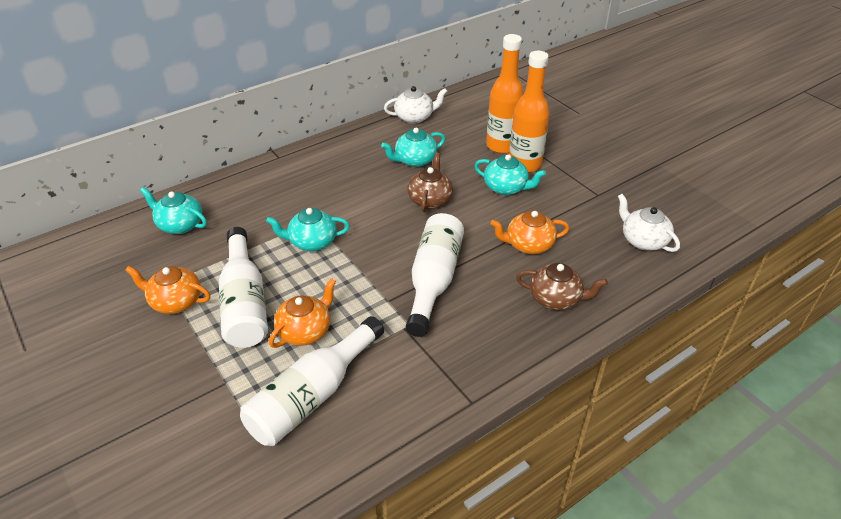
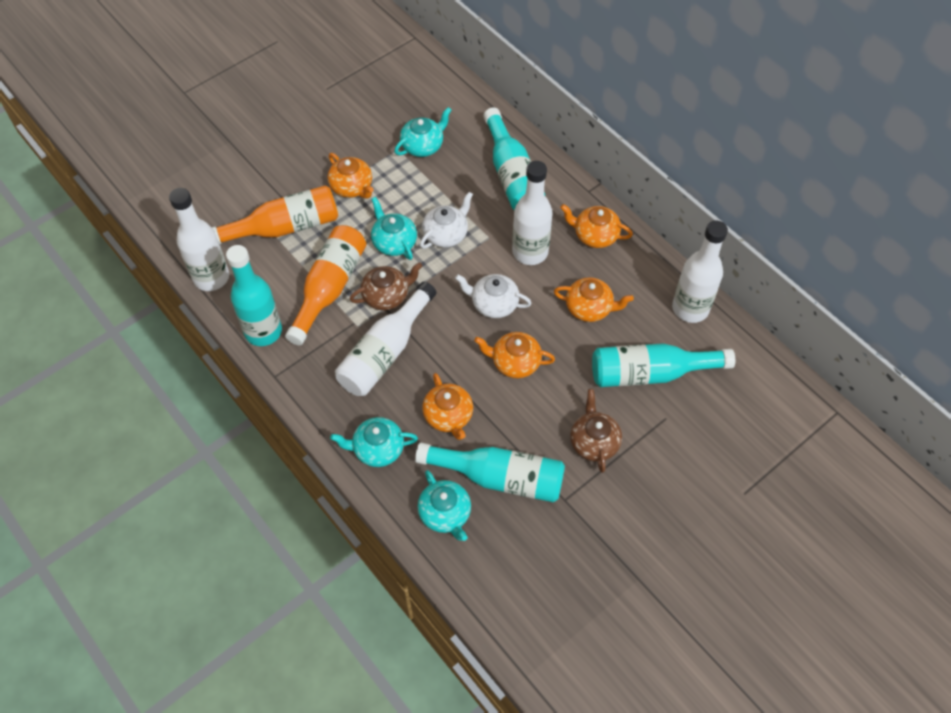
orange teapot: 3 -> 5
turquoise bottle: 0 -> 4
white bottle: 3 -> 4

